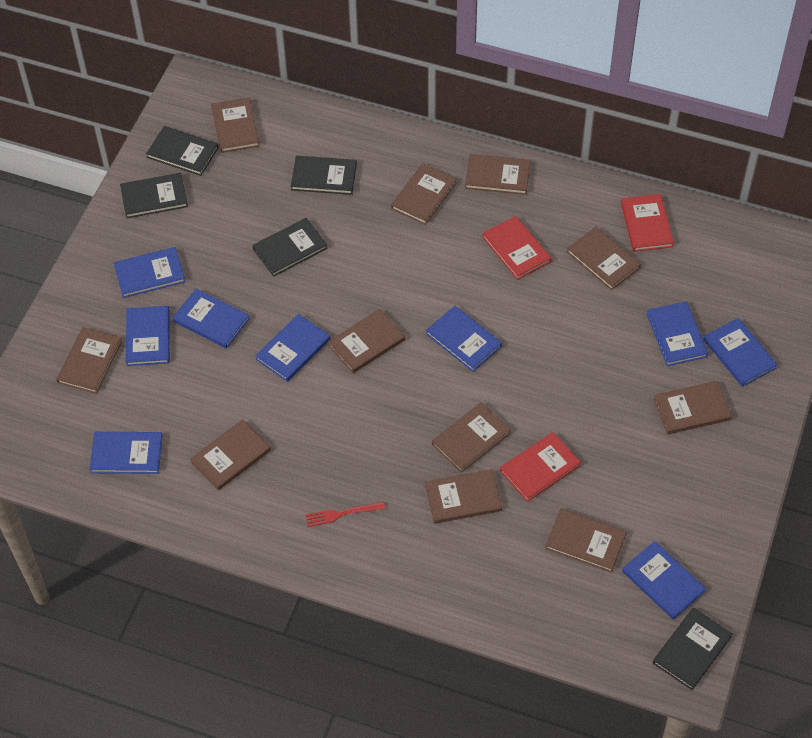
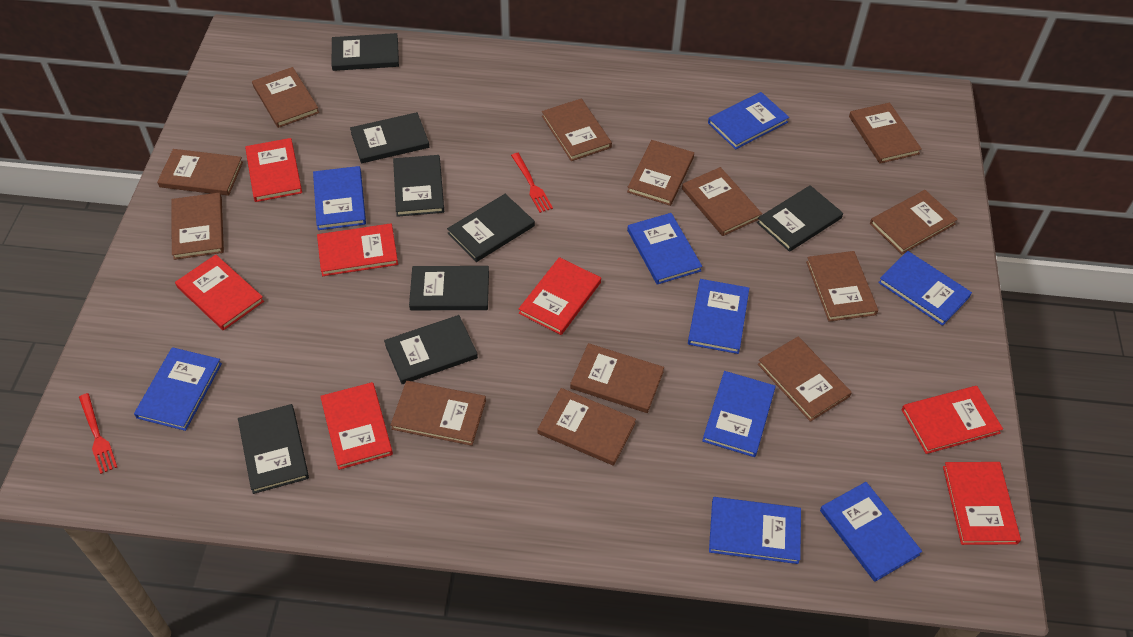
black book: 5 -> 8
brown book: 11 -> 13
red book: 3 -> 7
red fork: 1 -> 2

